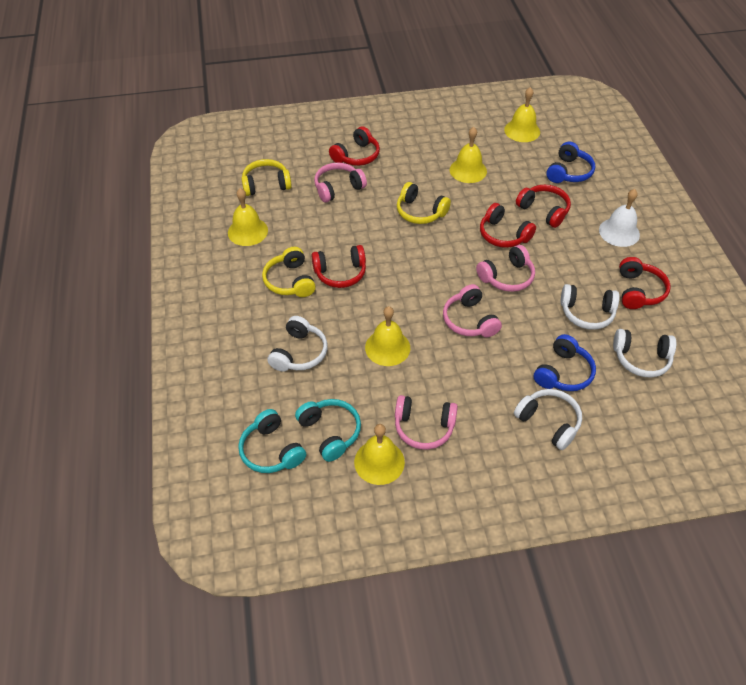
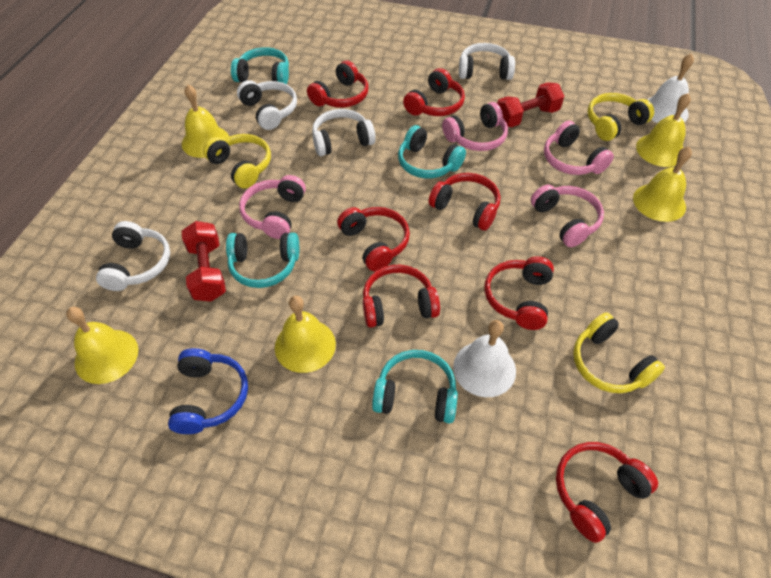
blue headphones: 2 -> 1
red dumbbell: 0 -> 2
red headphones: 5 -> 7
turquoise headphones: 2 -> 4
white bell: 1 -> 2

